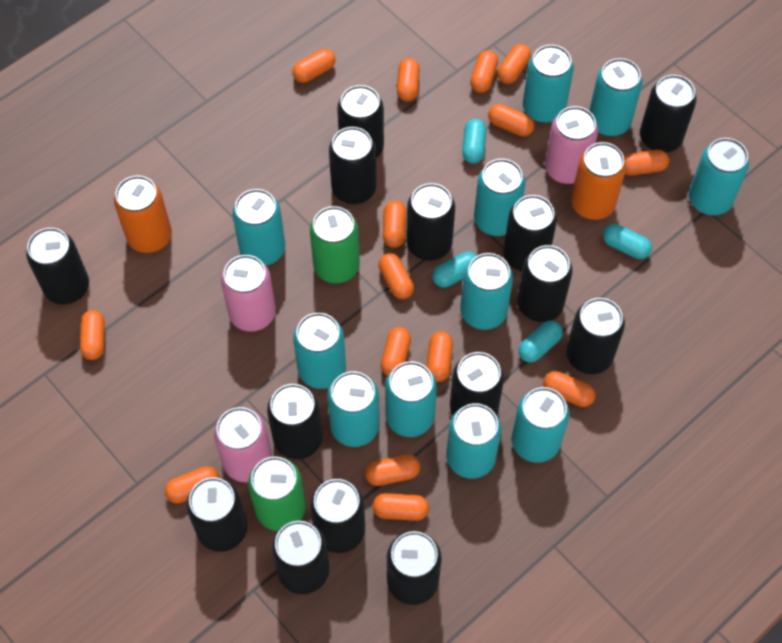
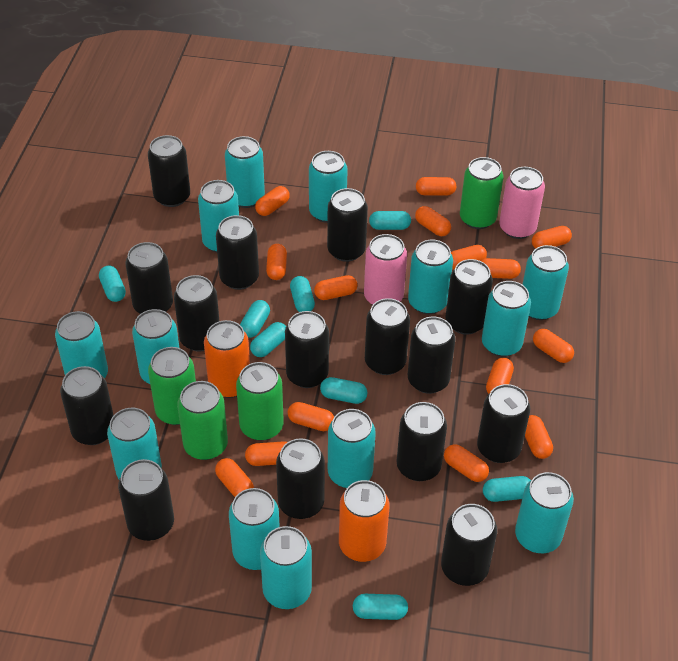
black can: 14 -> 15
green can: 2 -> 4
pink can: 3 -> 2
turquoise can: 11 -> 13
turquoise capsule: 4 -> 8

